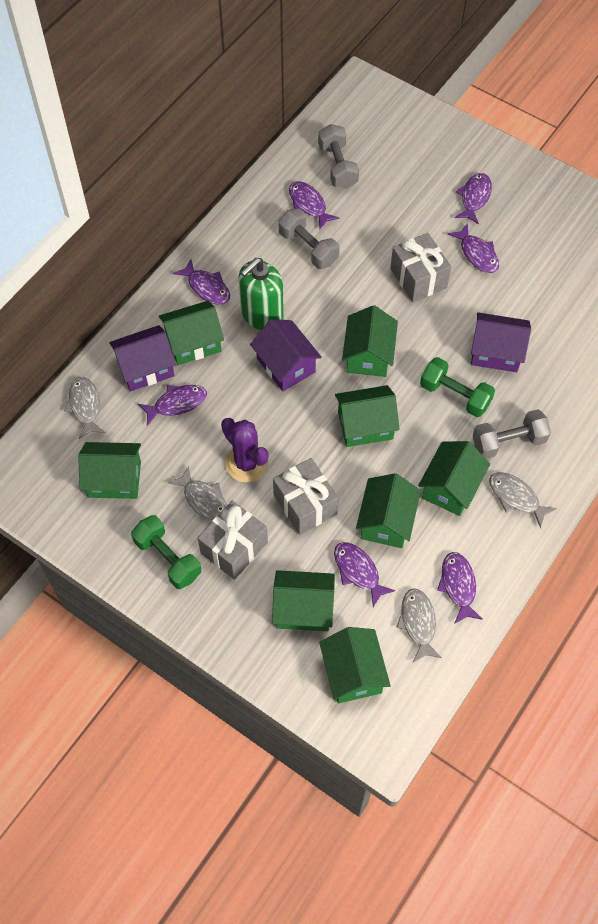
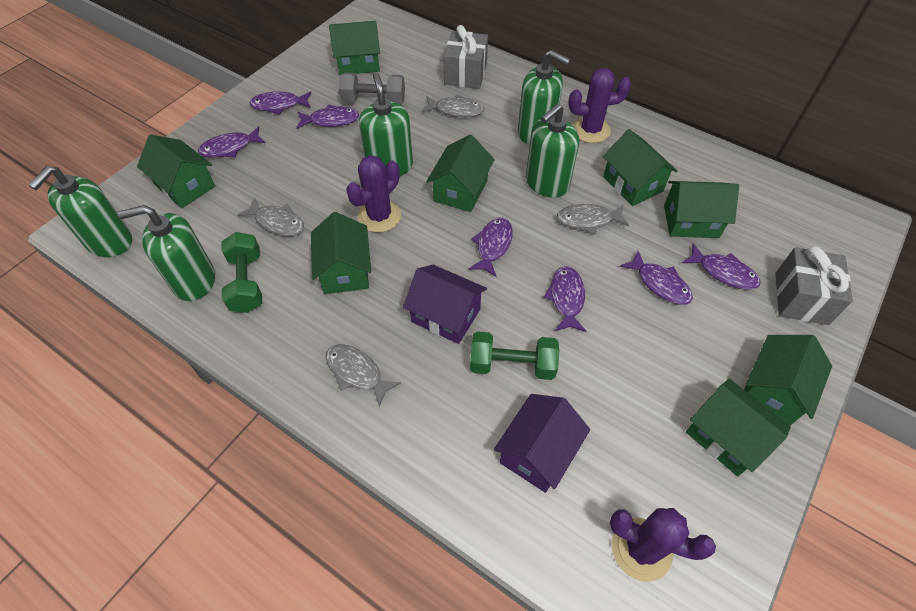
green soap dispenser: 1 -> 5
grey dumbbell: 3 -> 1
grey gift: 3 -> 2
purple cactus: 1 -> 3
purple house: 3 -> 2

